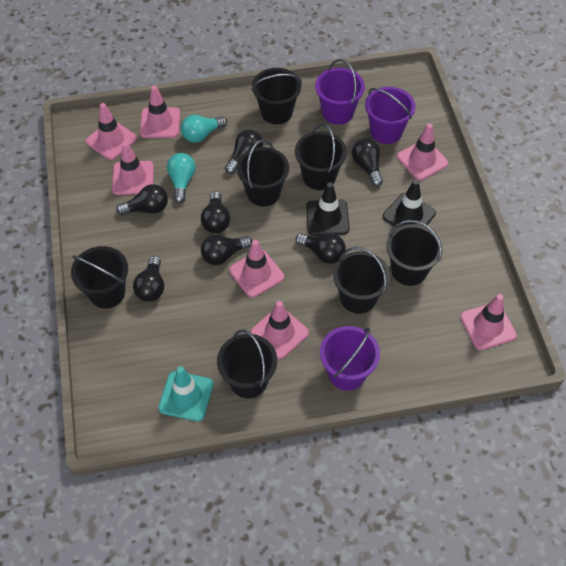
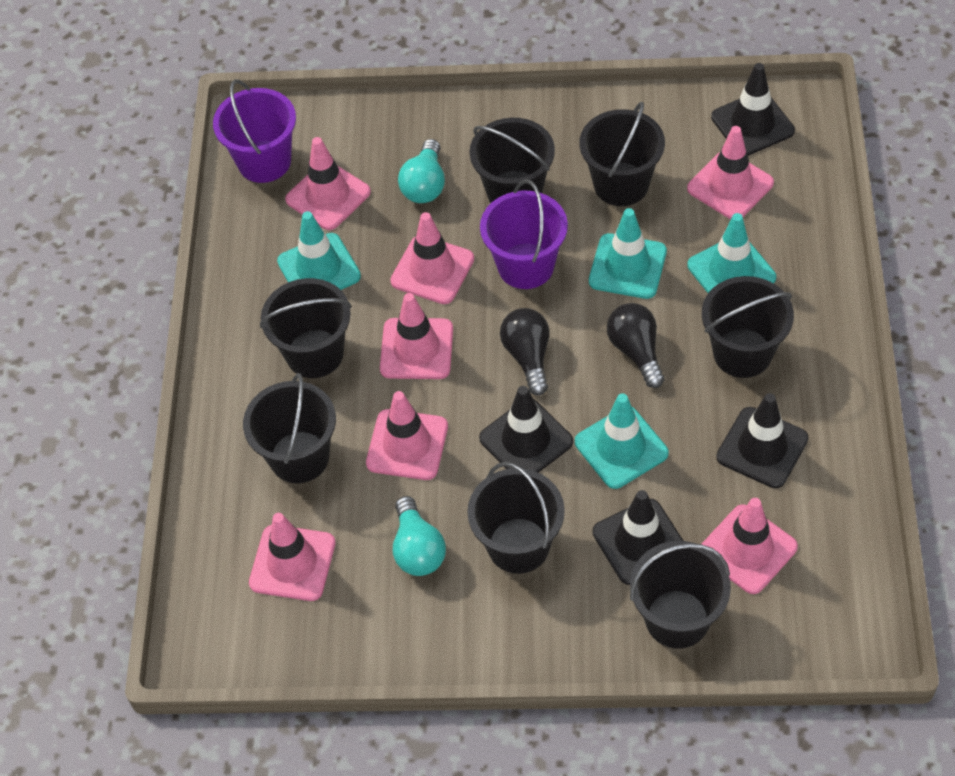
black light bulb: 7 -> 2
black traffic cone: 2 -> 4
purple bucket: 3 -> 2
turquoise traffic cone: 1 -> 4

